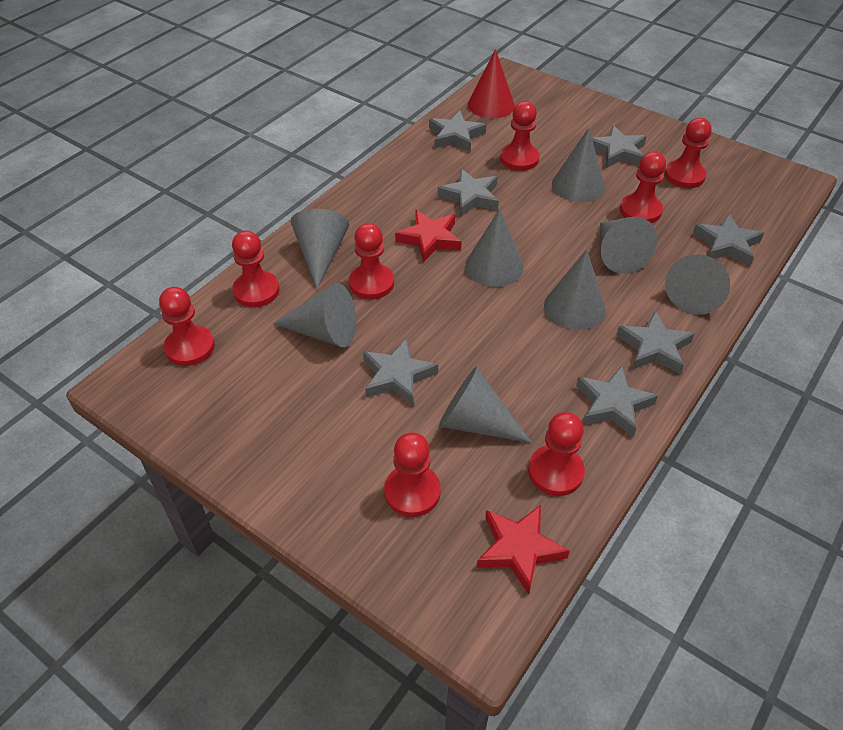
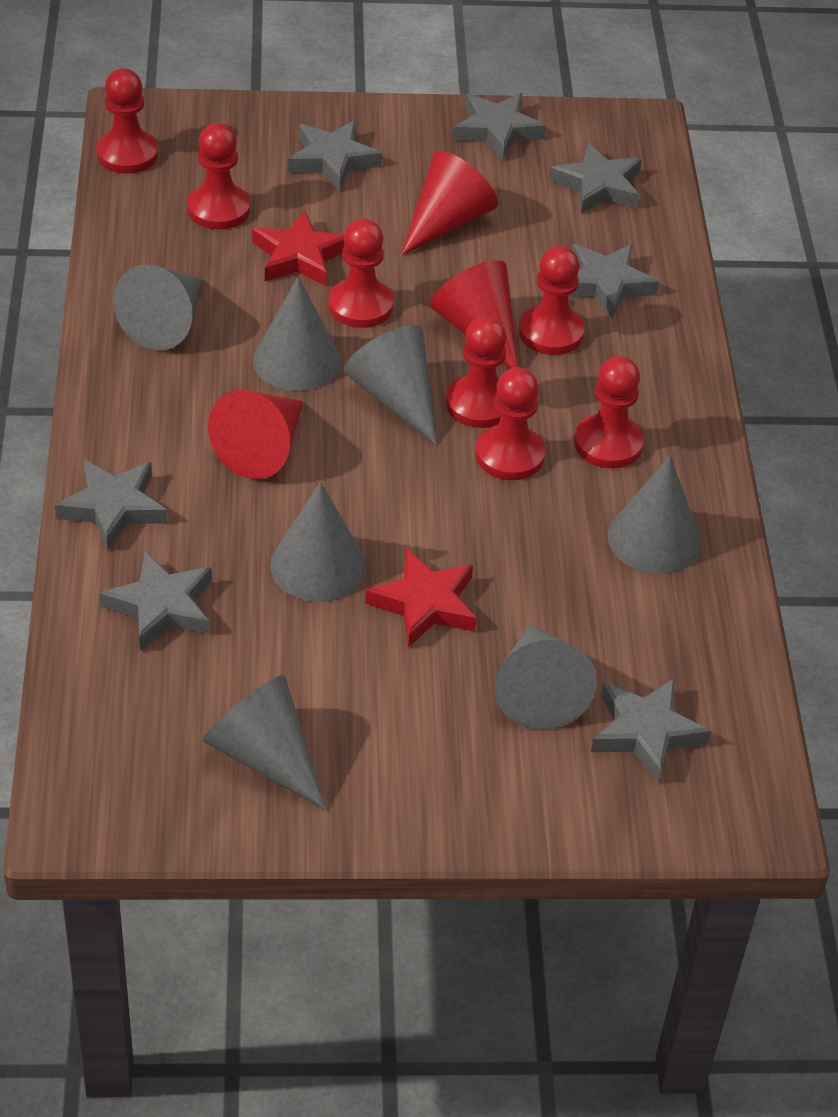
grey cone: 8 -> 7
red cone: 1 -> 3
red pawn: 8 -> 7

